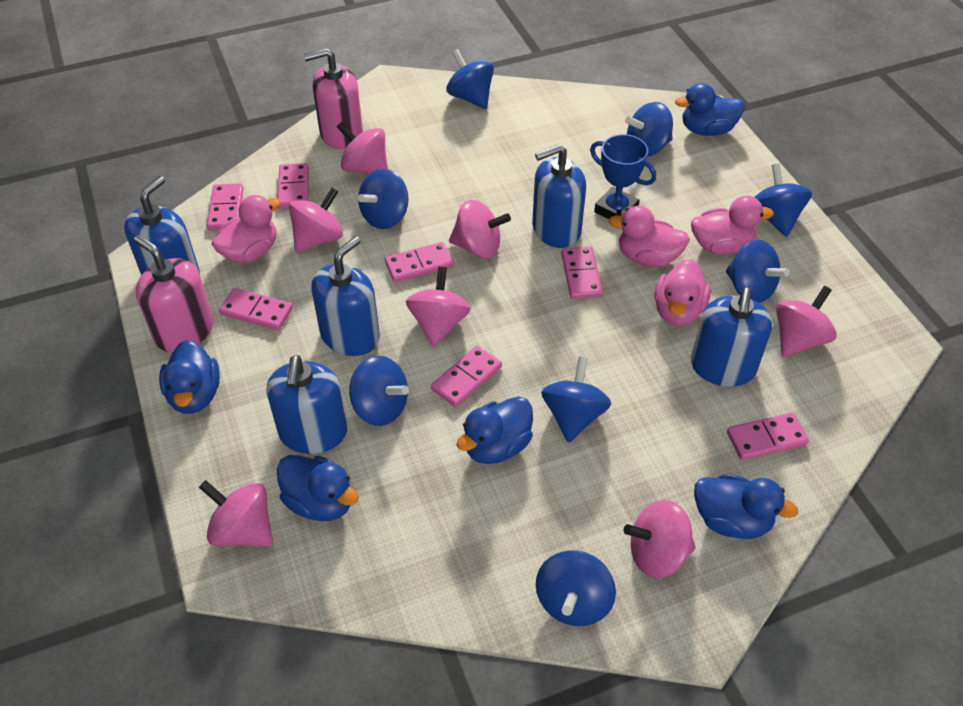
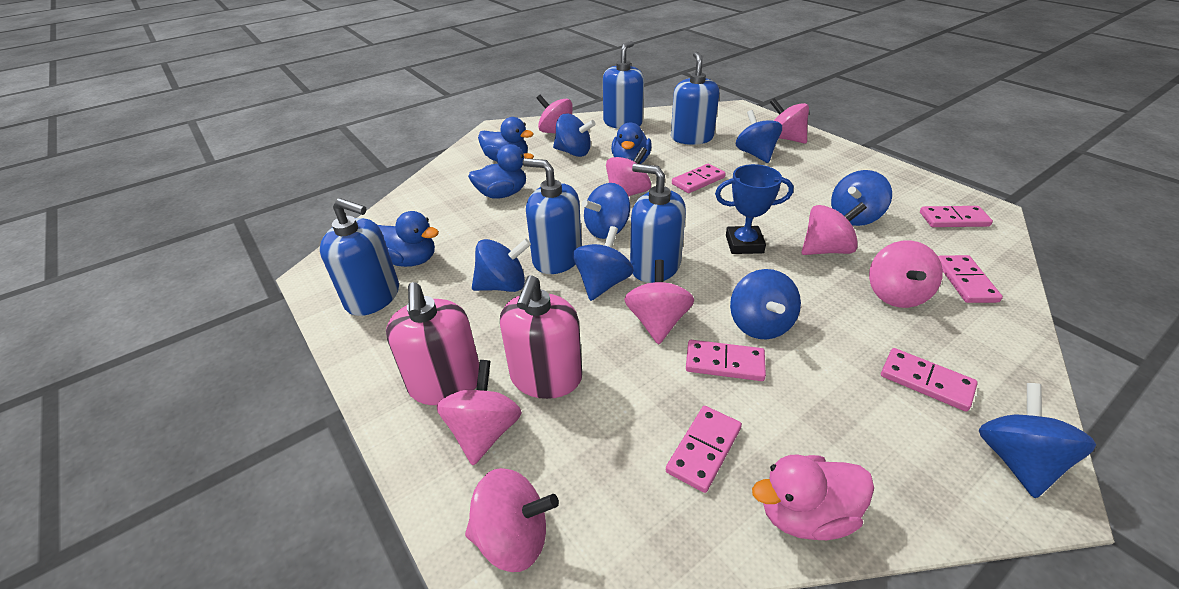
blue duck: 5 -> 4
pink domino: 7 -> 6
pink duck: 4 -> 1
pink spinning top: 7 -> 8

